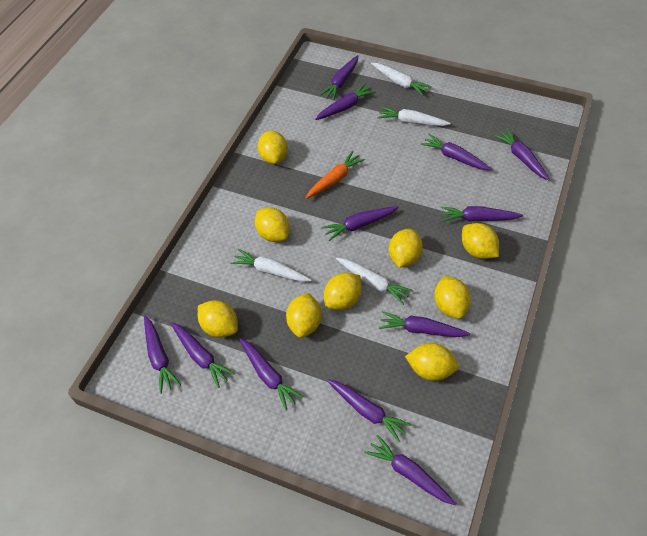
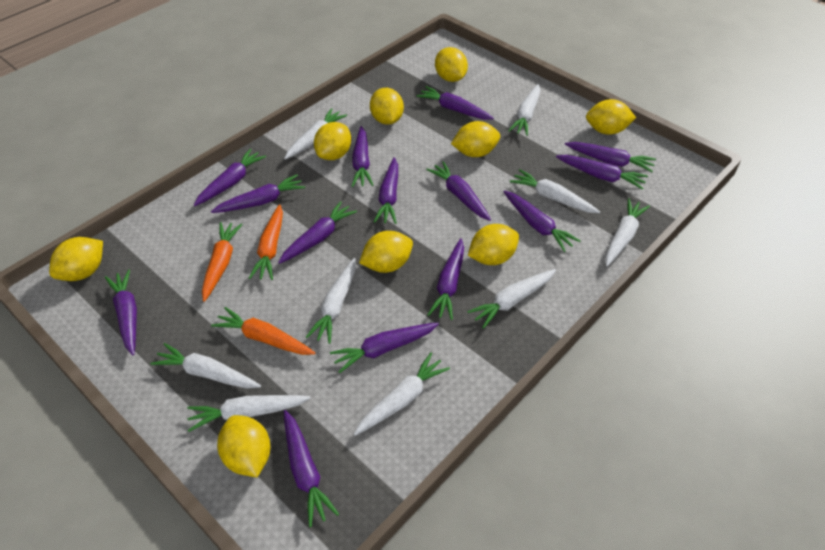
orange carrot: 1 -> 3
purple carrot: 12 -> 14
white carrot: 4 -> 9

